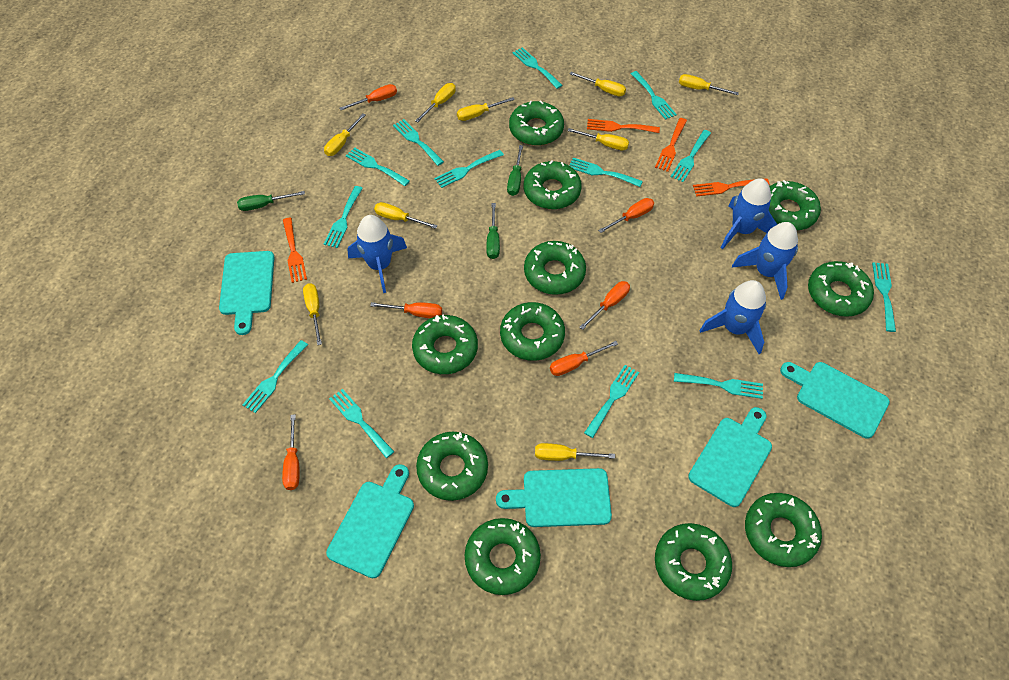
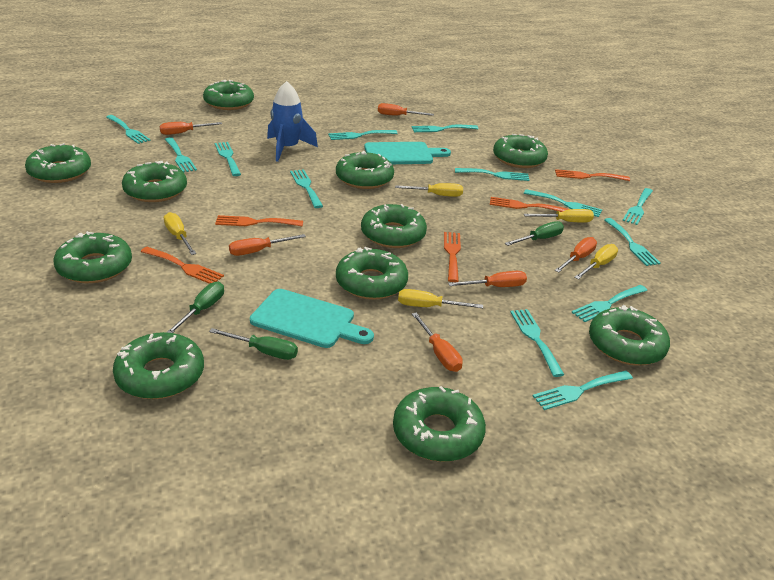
blue rocket: 4 -> 1
orange fork: 4 -> 5
turquoise cutting board: 5 -> 2
yellow screwdriver: 9 -> 5

